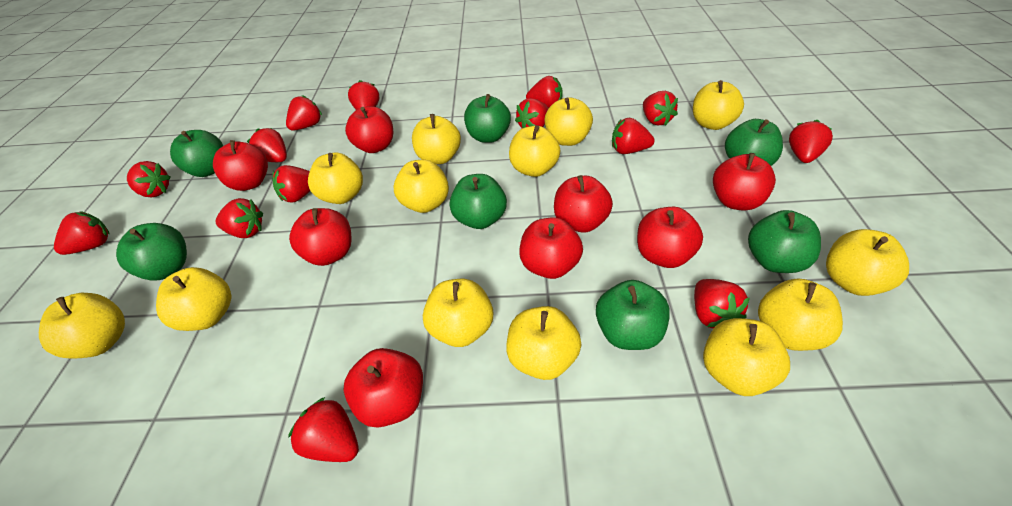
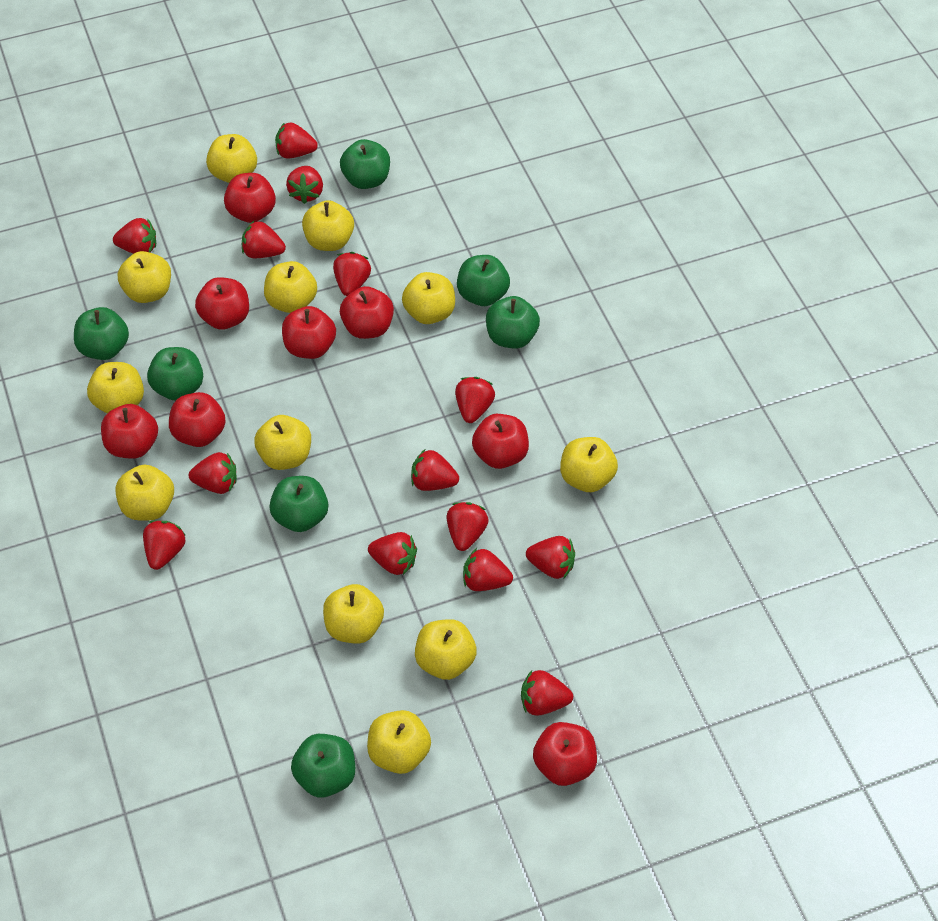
yellow apple: 13 -> 12

